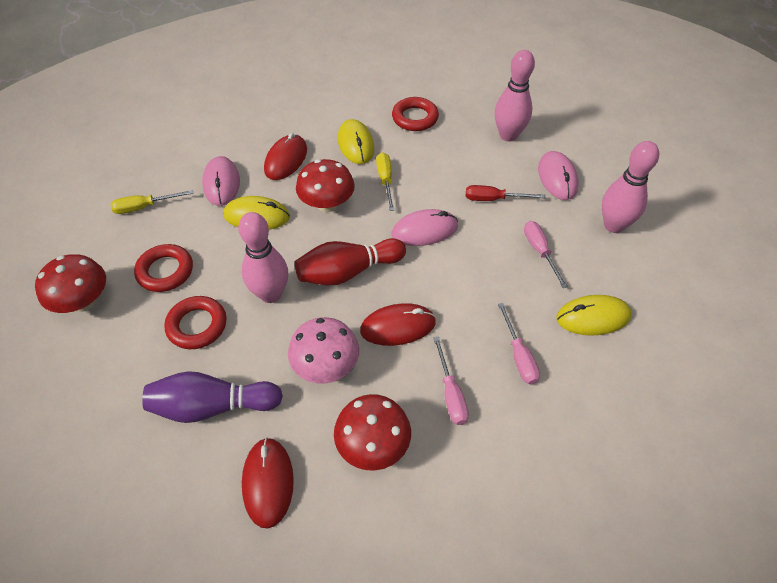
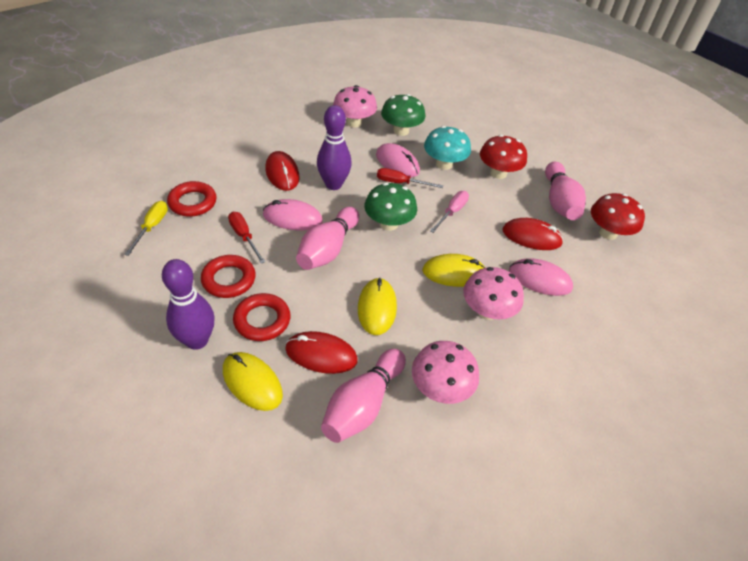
green mushroom: 0 -> 2
pink mushroom: 1 -> 3
pink screwdriver: 3 -> 1
purple bowling pin: 1 -> 2
red bowling pin: 1 -> 0
red mushroom: 3 -> 2
red screwdriver: 1 -> 2
turquoise mushroom: 0 -> 1
yellow screwdriver: 2 -> 1

